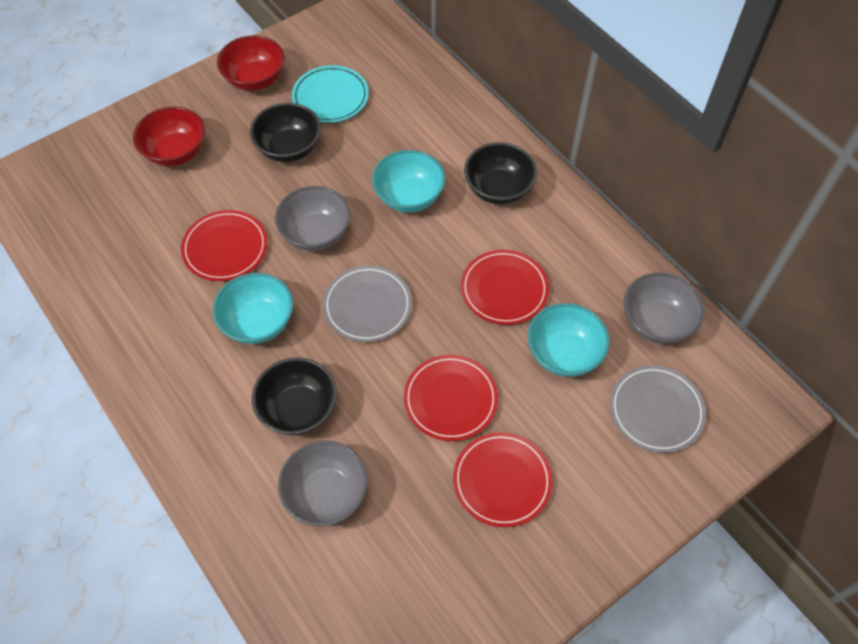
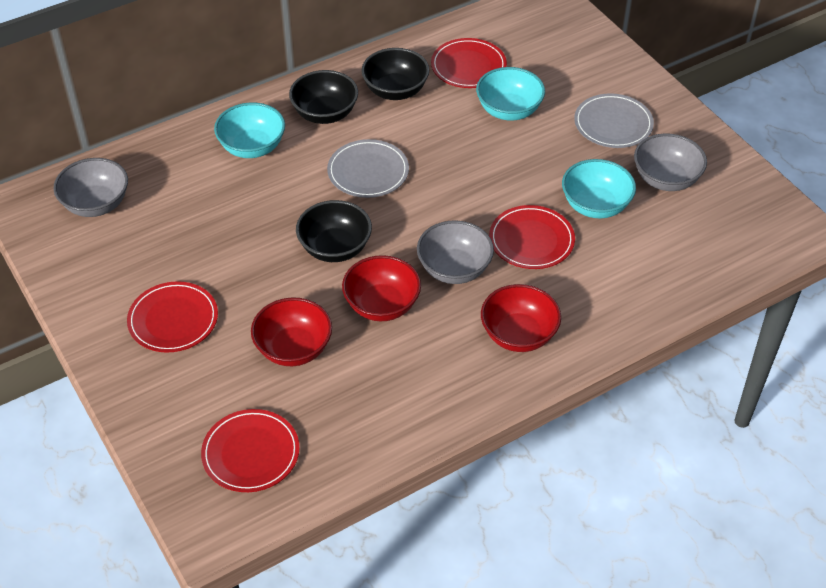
red bowl: 2 -> 3
turquoise plate: 1 -> 0

